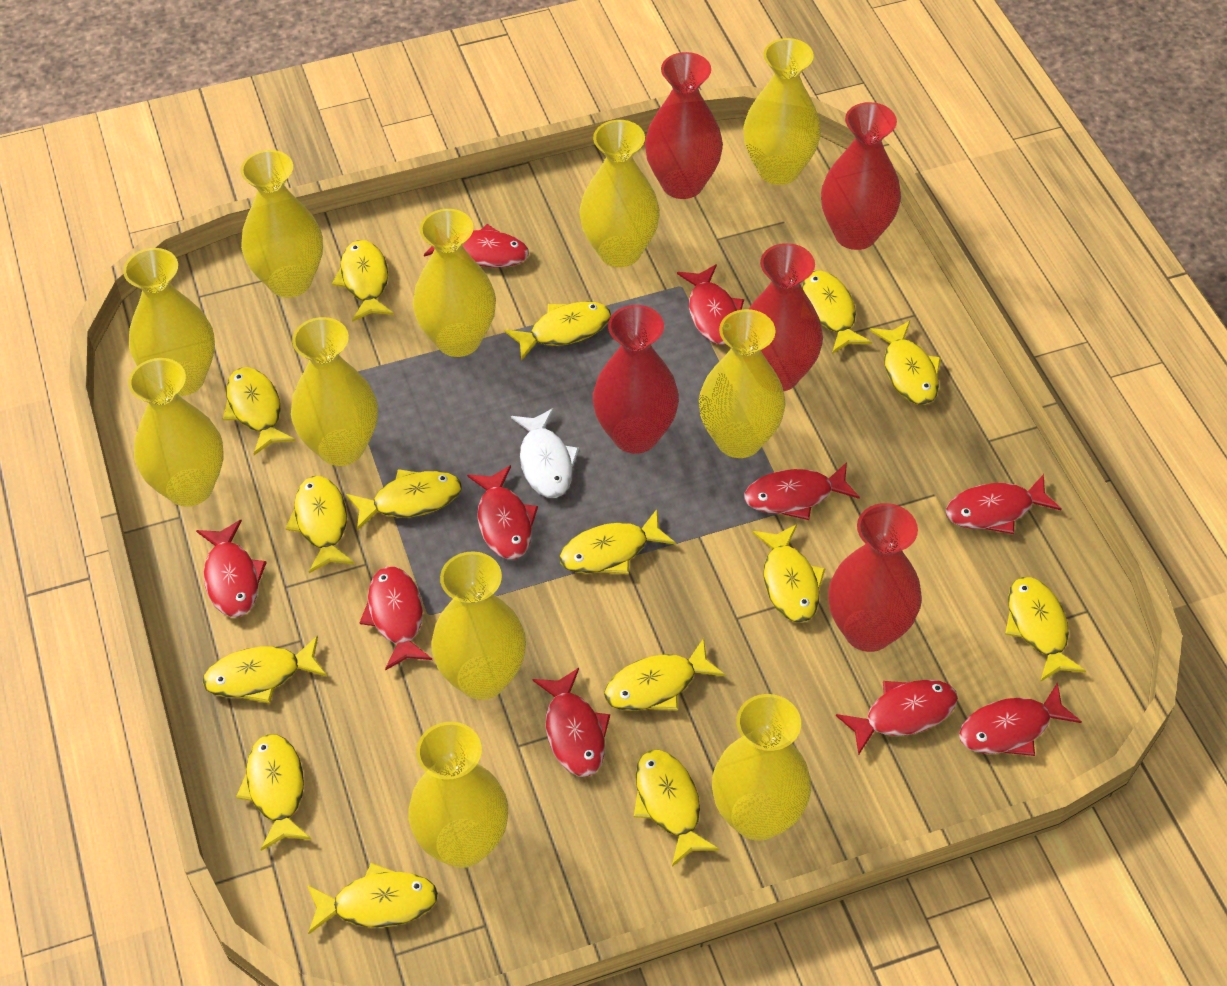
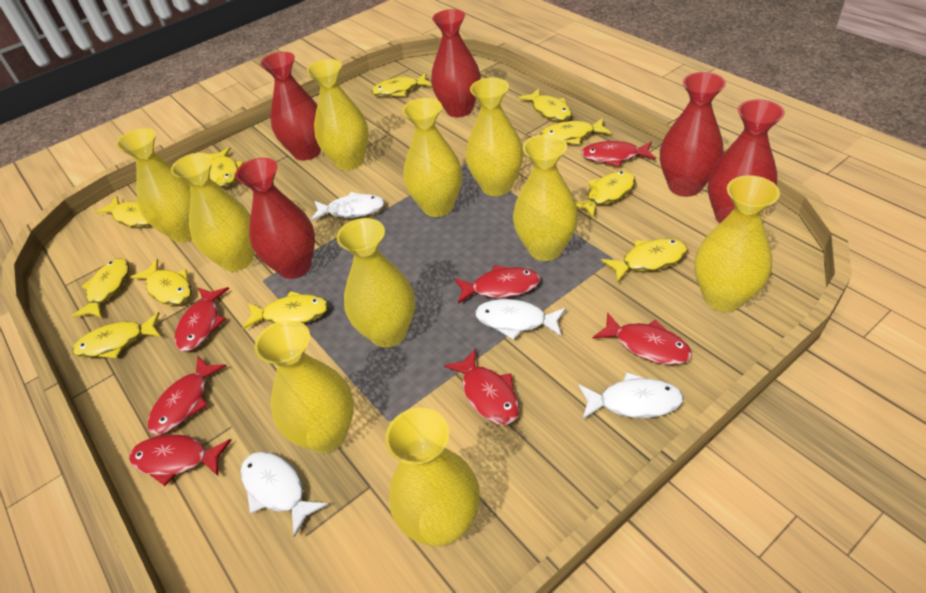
red fish: 10 -> 7
white fish: 1 -> 4
yellow fish: 15 -> 11
yellow vase: 11 -> 10

